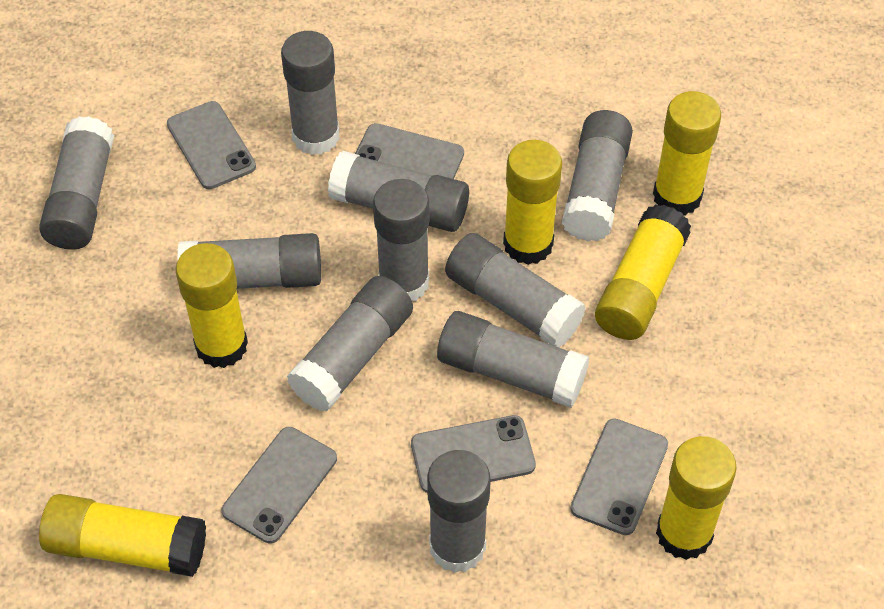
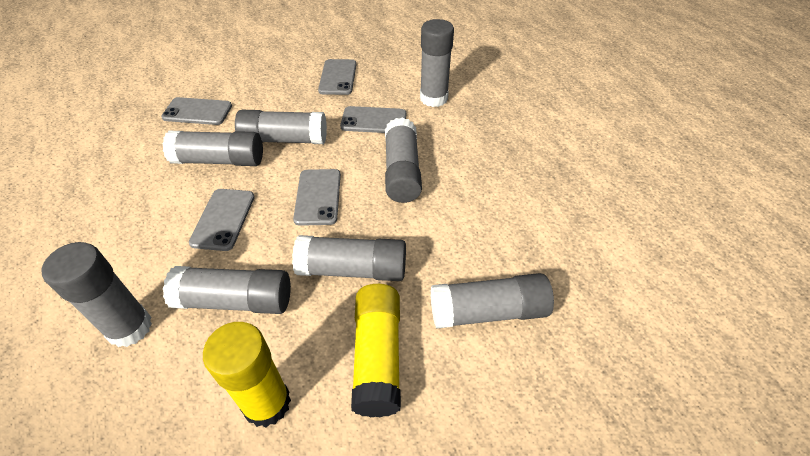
grey glue stick: 10 -> 8
yellow glue stick: 6 -> 2

